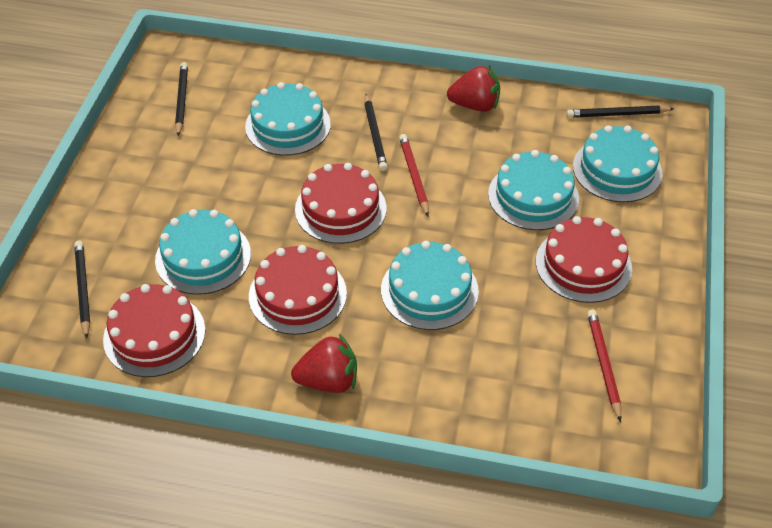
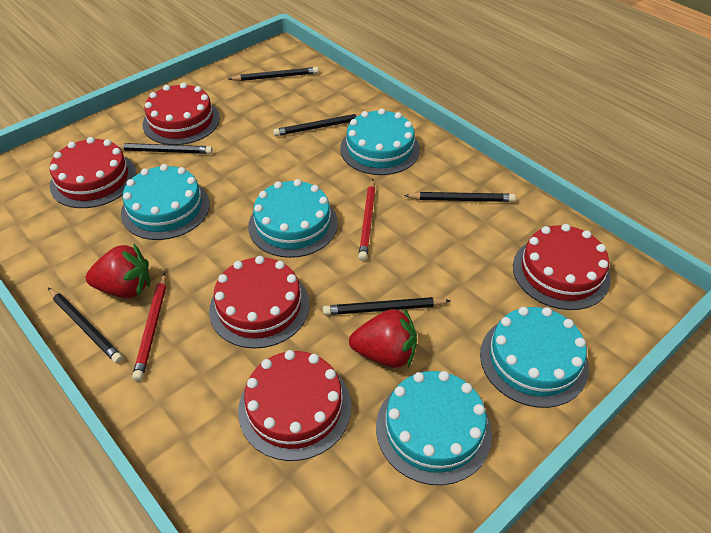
black pencil: 4 -> 6
red cake: 4 -> 5

